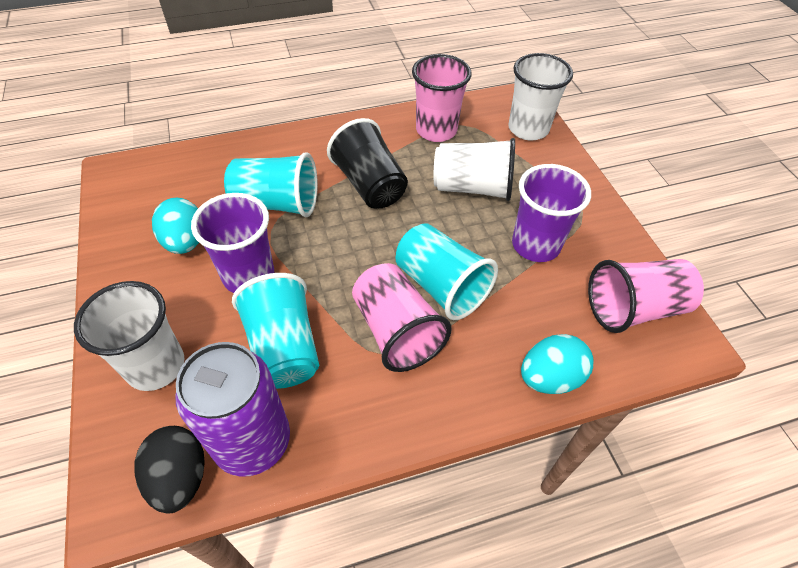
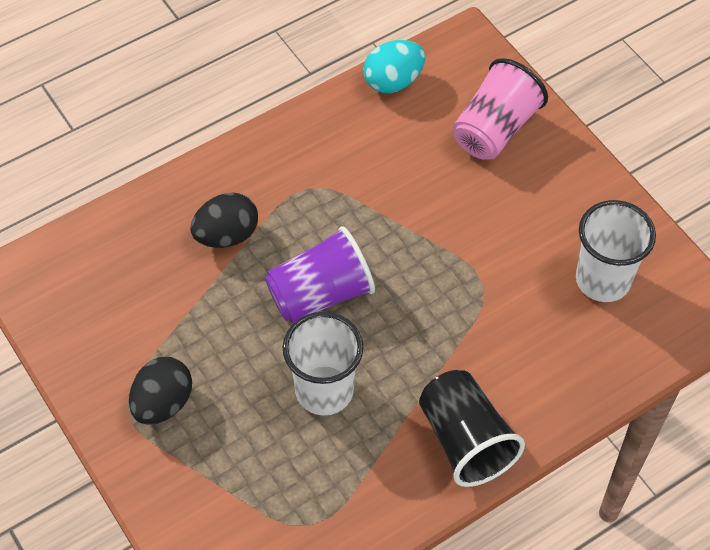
black egg: 1 -> 2
pink cup: 3 -> 1
purple can: 1 -> 0
purple cup: 2 -> 1
turquoise cup: 3 -> 0
turquoise egg: 2 -> 1
white cup: 3 -> 2

